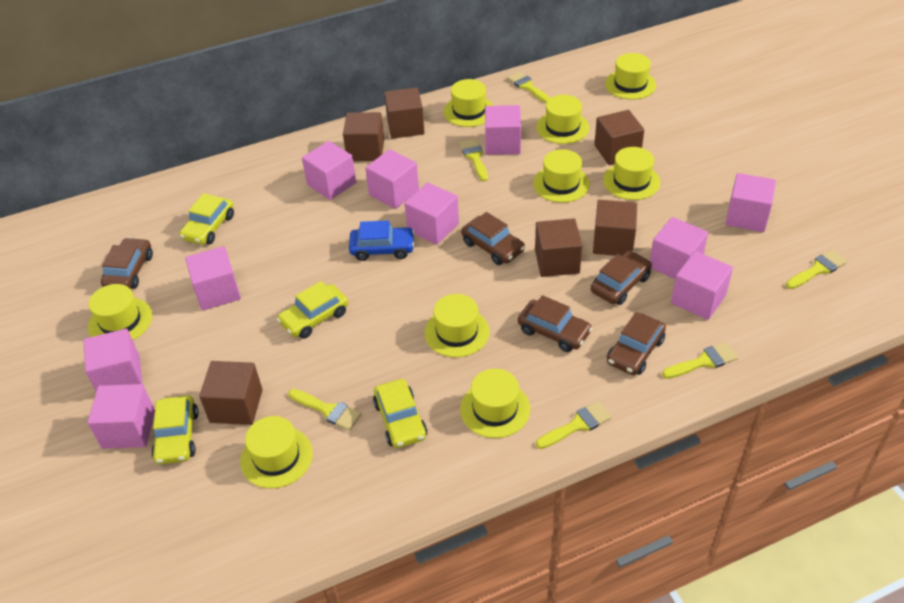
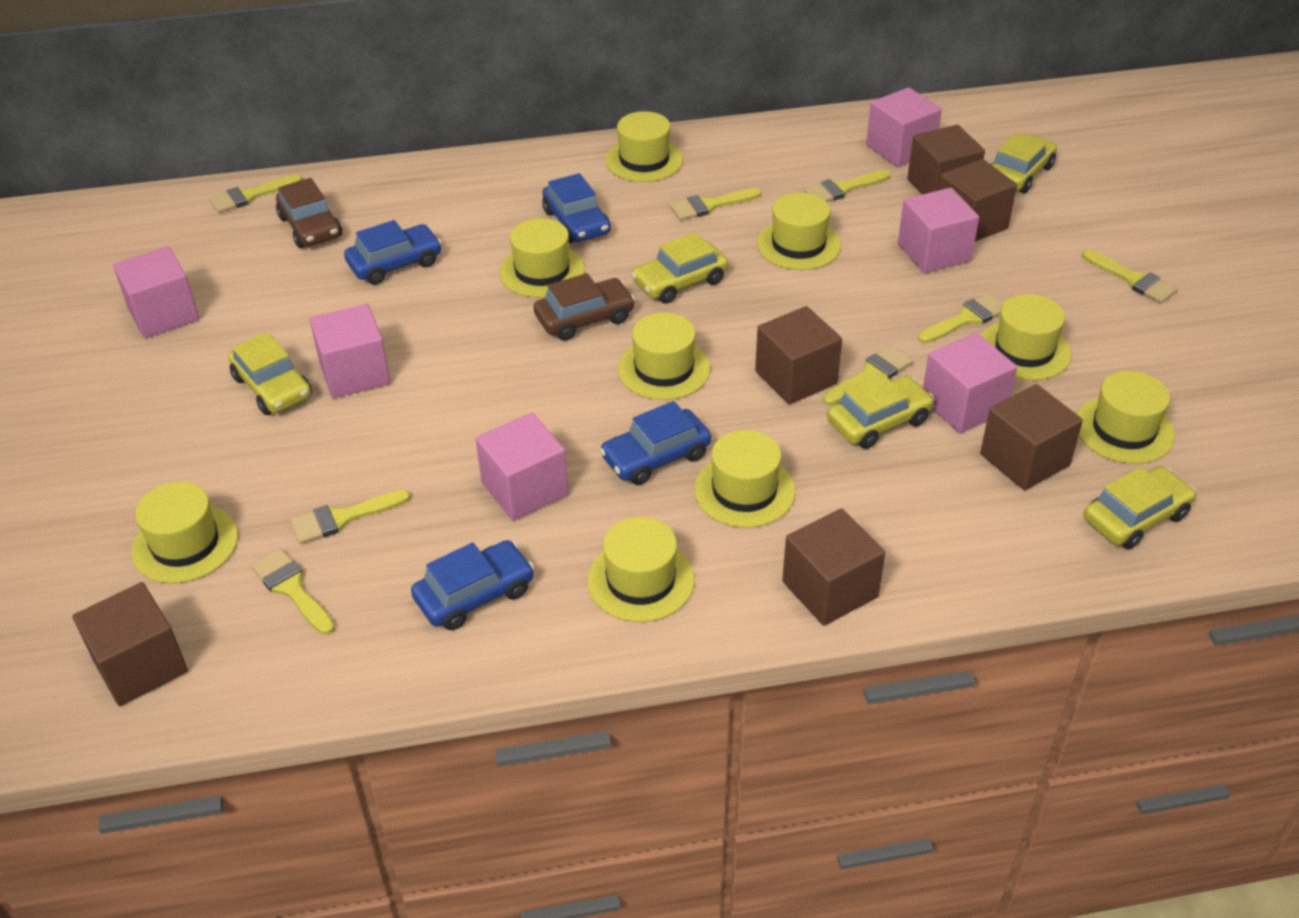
blue car: 1 -> 4
brown car: 5 -> 2
pink cube: 10 -> 6
yellow brush: 6 -> 8
yellow car: 4 -> 5

